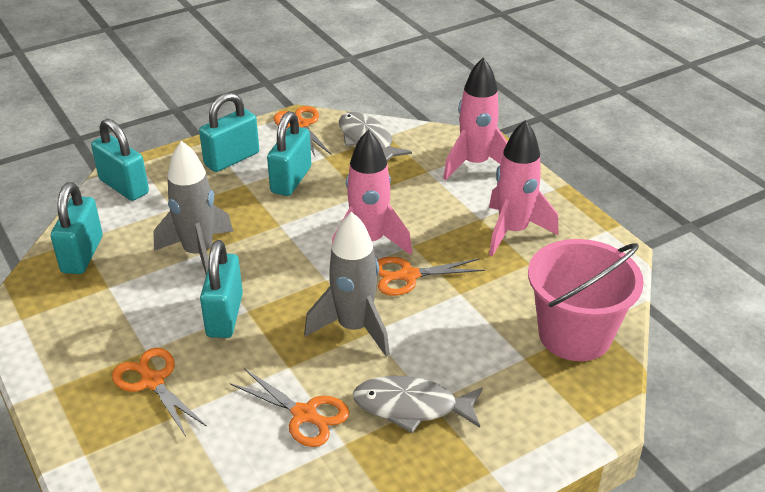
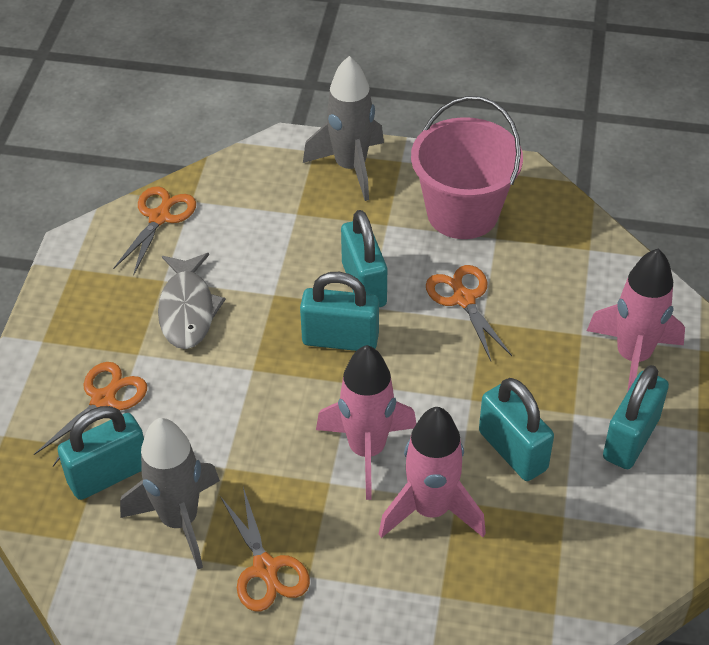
grey fish: 2 -> 1

